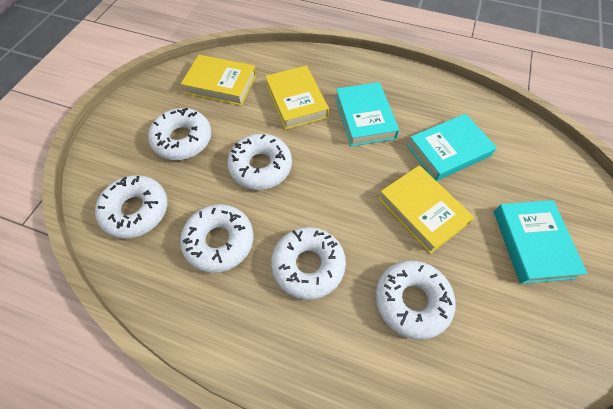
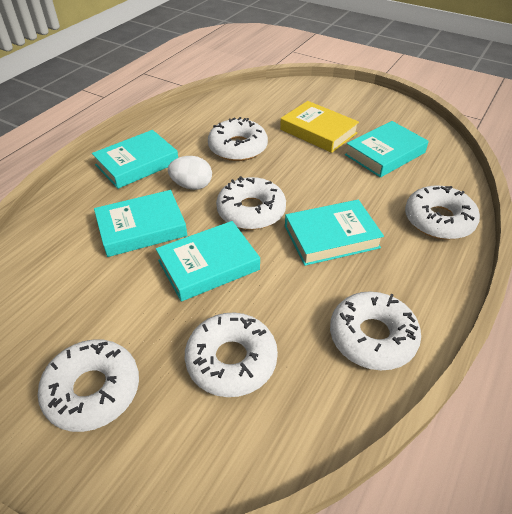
turquoise book: 3 -> 5
white egg: 0 -> 1
yellow book: 3 -> 1

